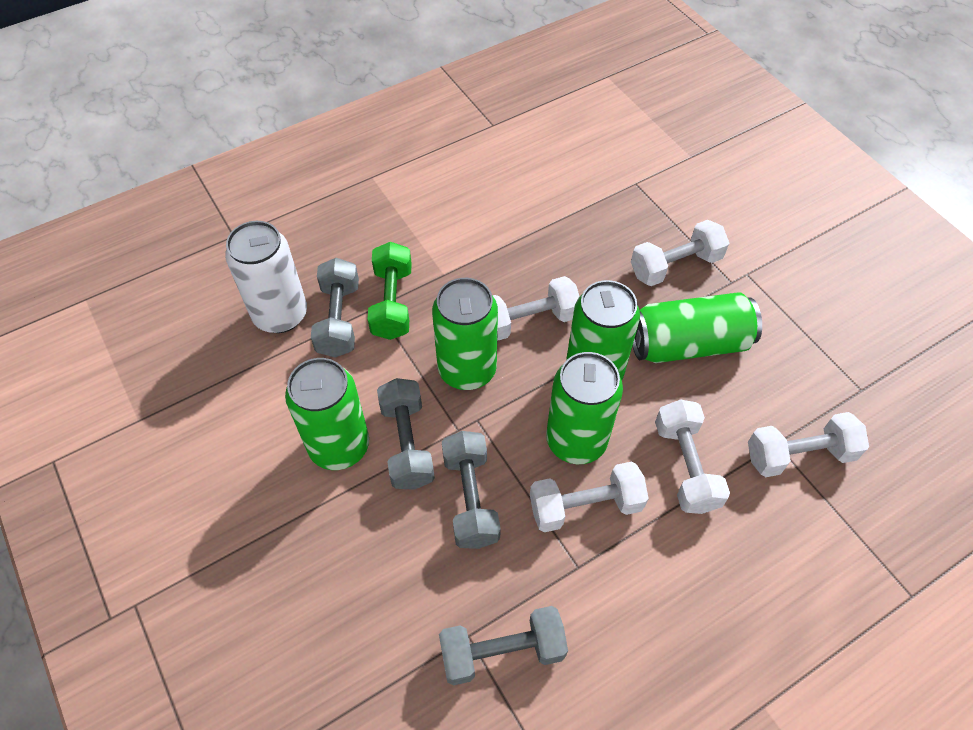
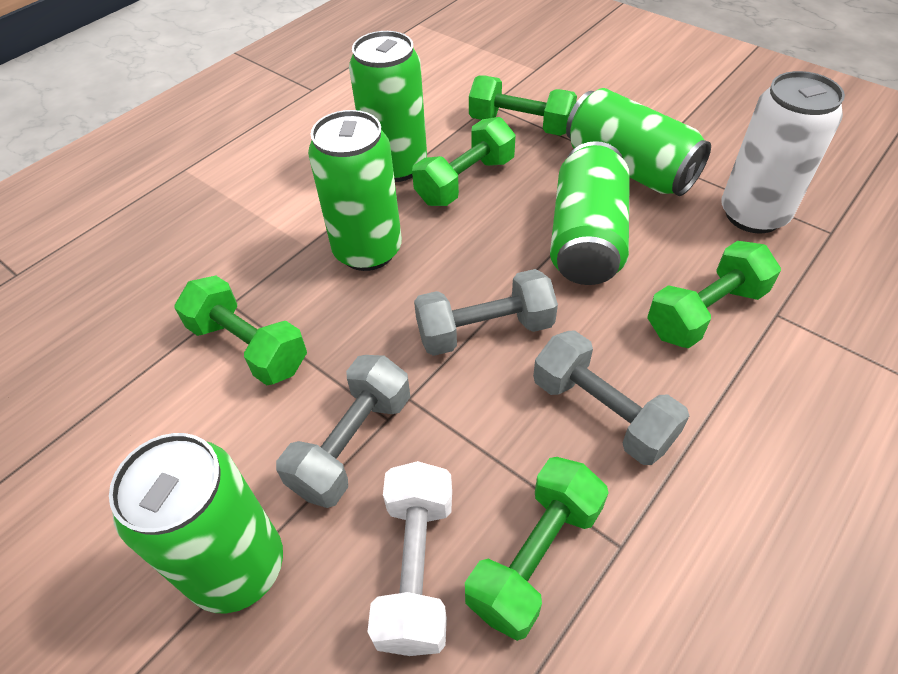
green dumbbell: 1 -> 5
grey dumbbell: 4 -> 3
white dumbbell: 5 -> 1

